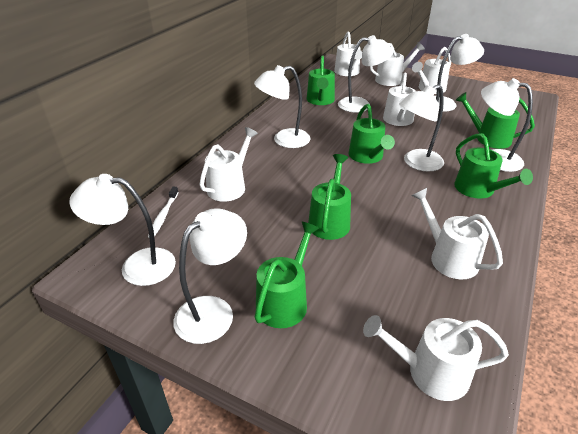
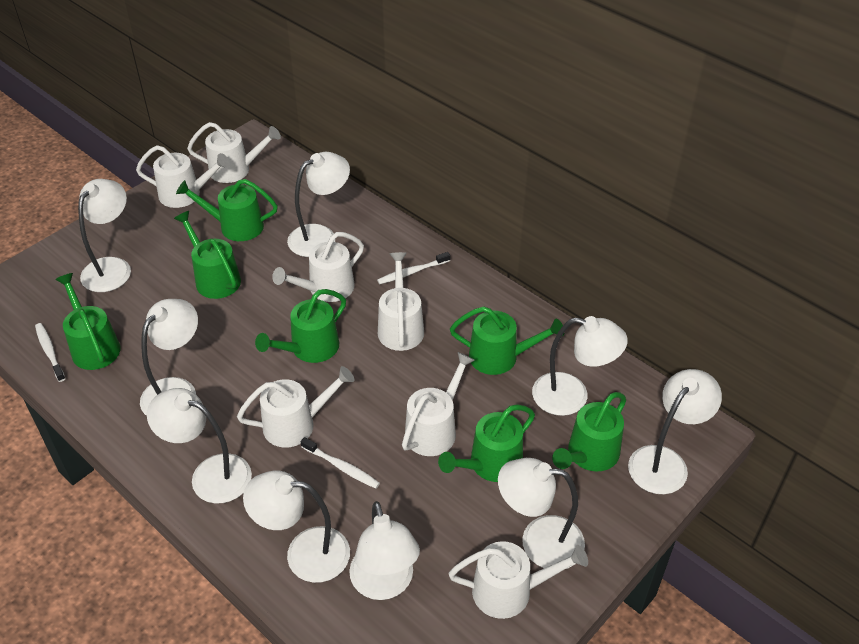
green watering can: 6 -> 7
white lamp: 7 -> 9
white toothbrush: 1 -> 3

